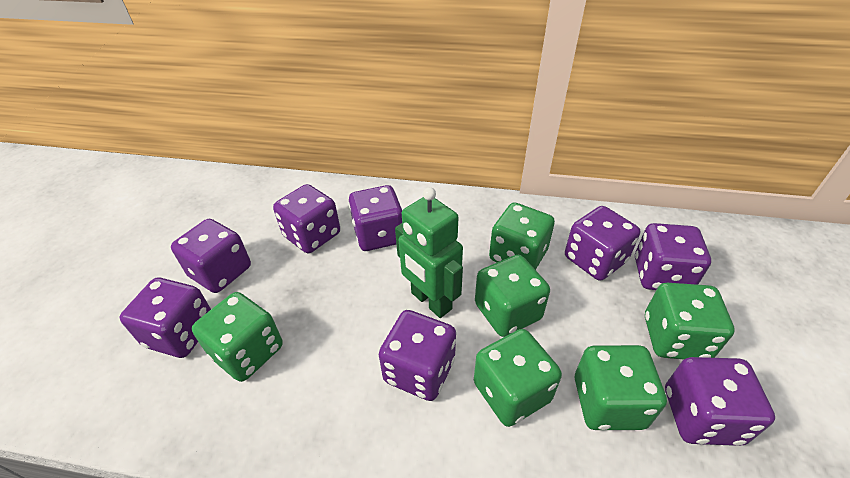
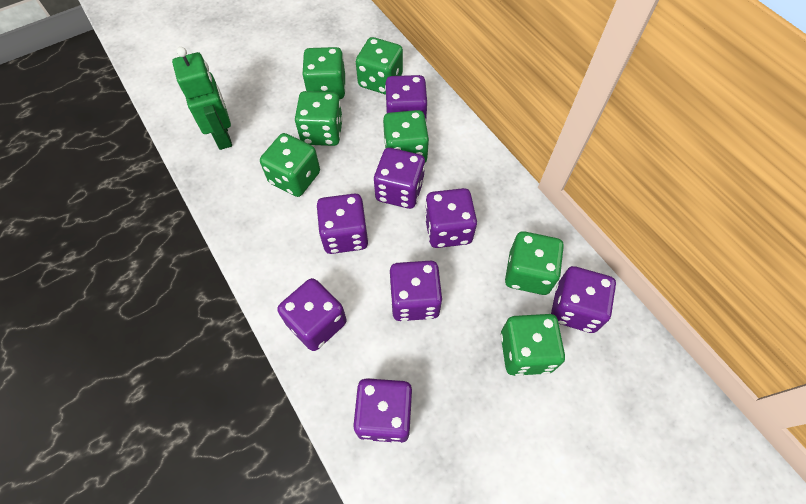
green dice: 6 -> 7

